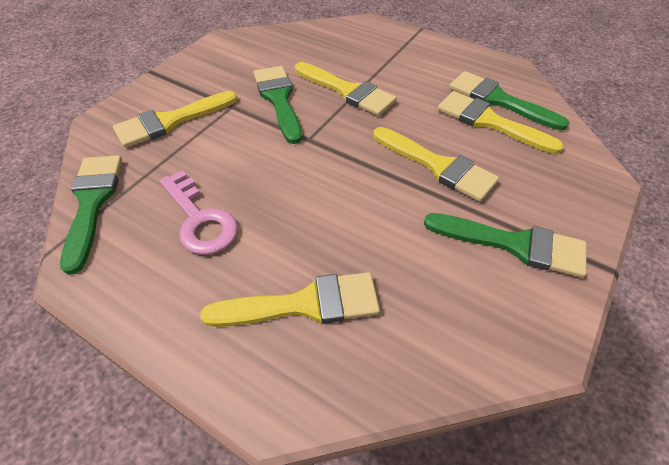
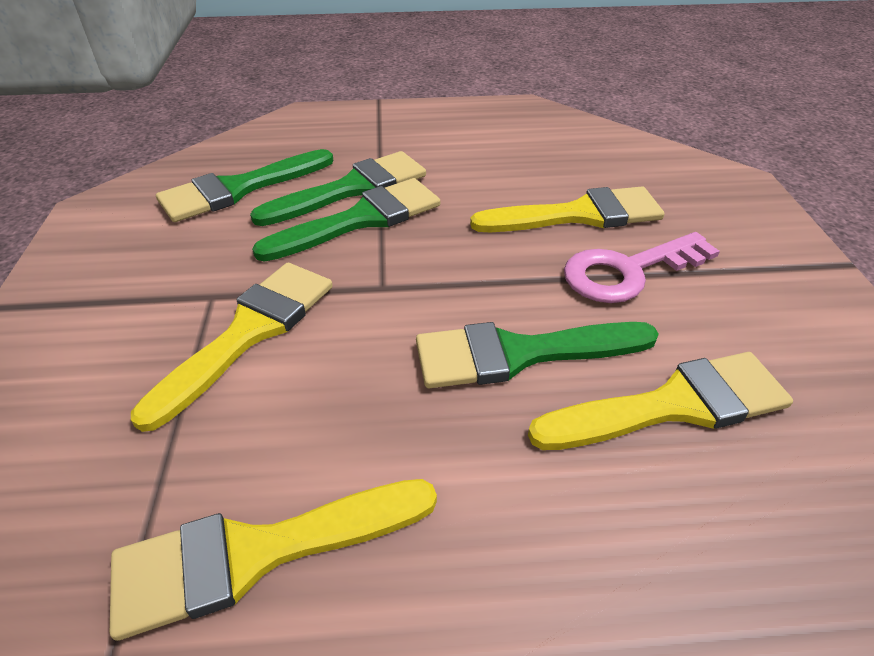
yellow brush: 5 -> 4

